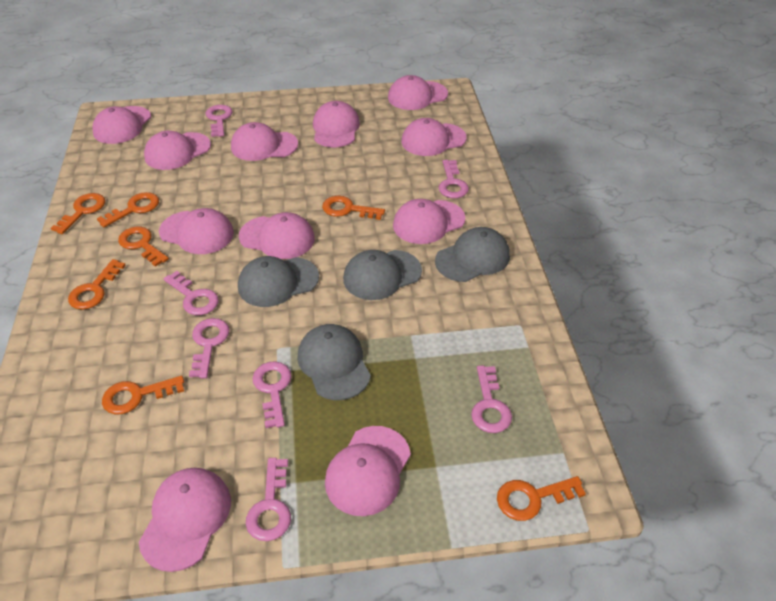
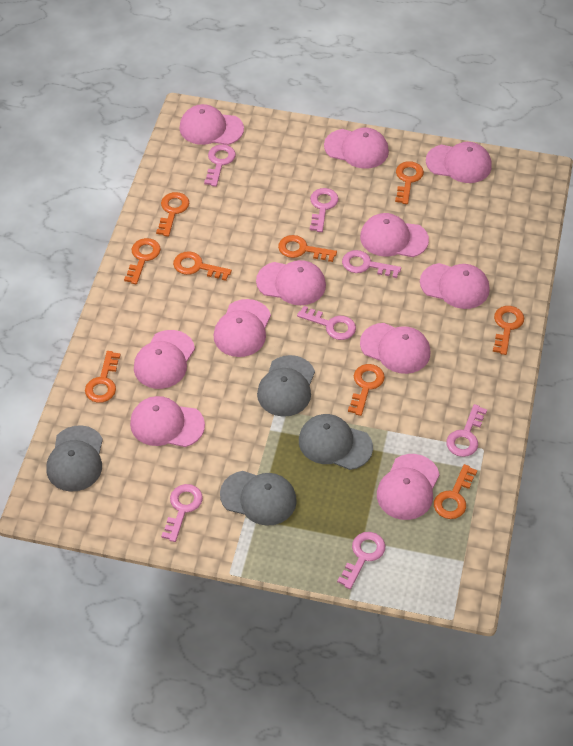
orange key: 7 -> 9

